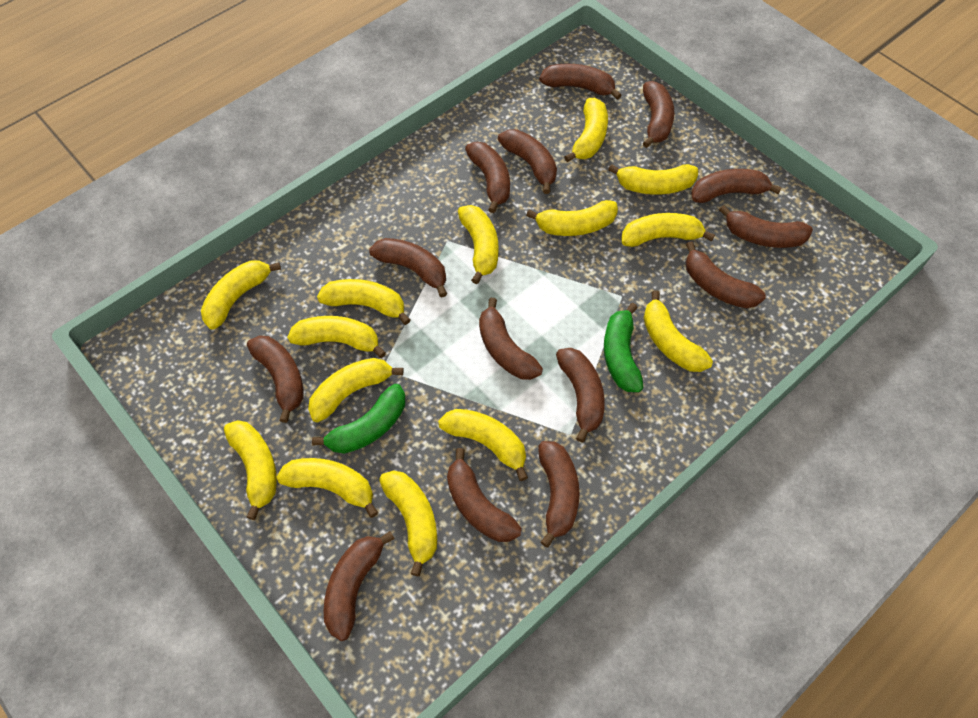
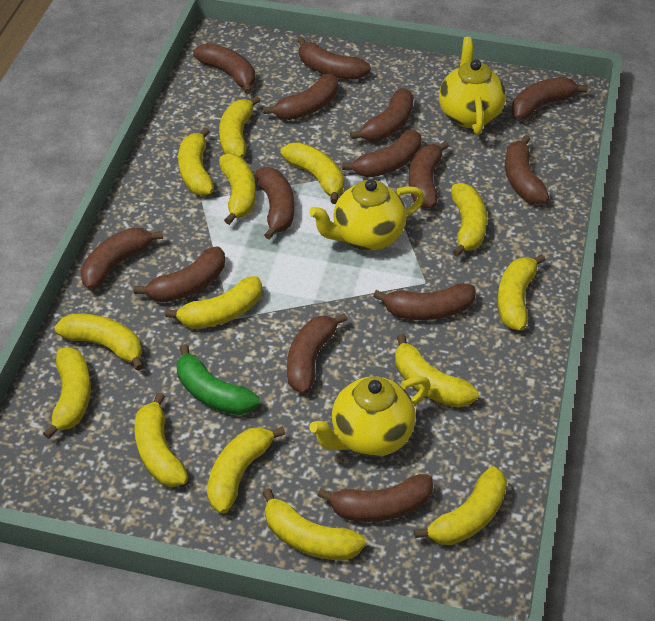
green banana: 2 -> 1
yellow teapot: 0 -> 3

